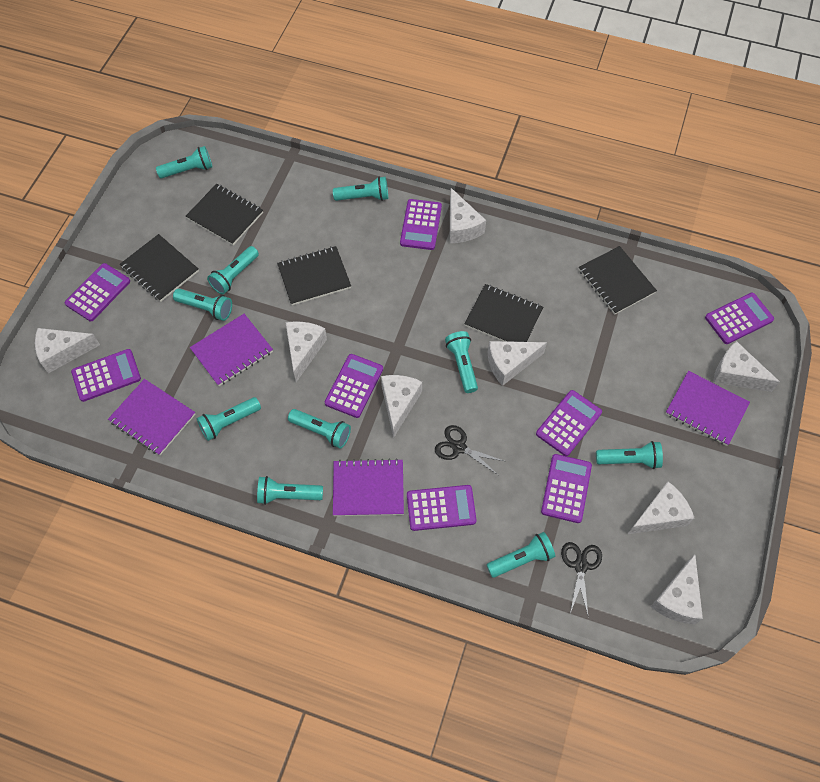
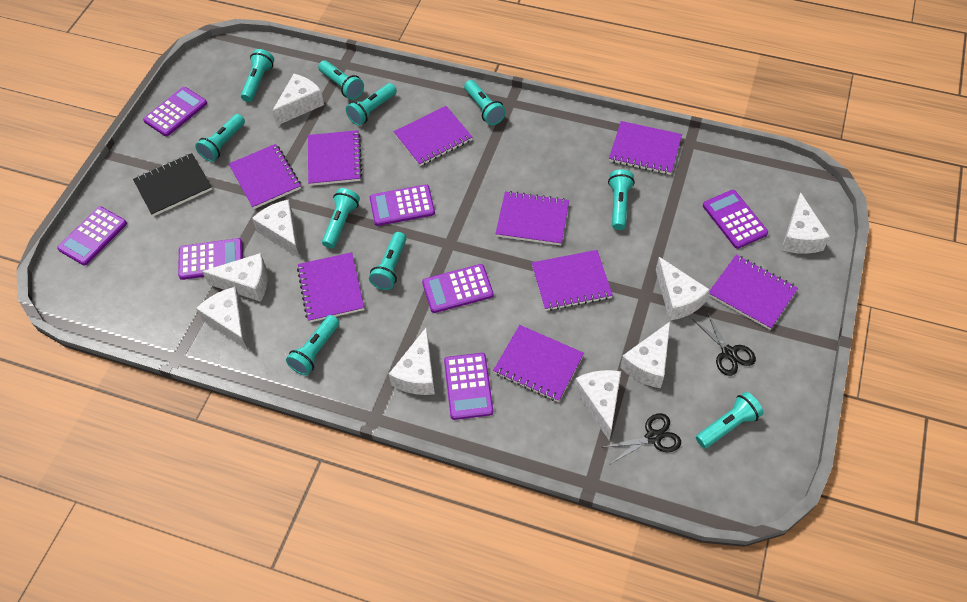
black notebook: 5 -> 1
purple calculator: 8 -> 7
purple notebook: 4 -> 9
white cheese: 8 -> 9

